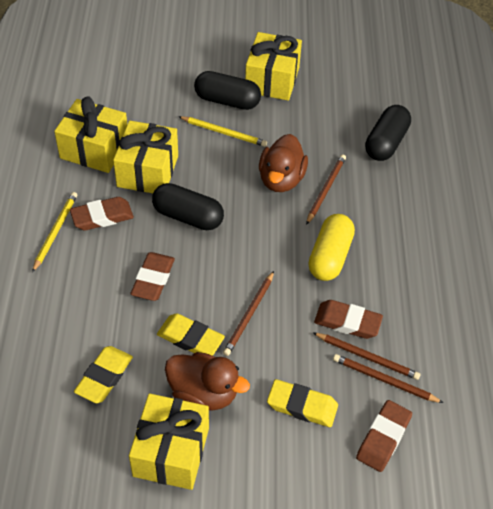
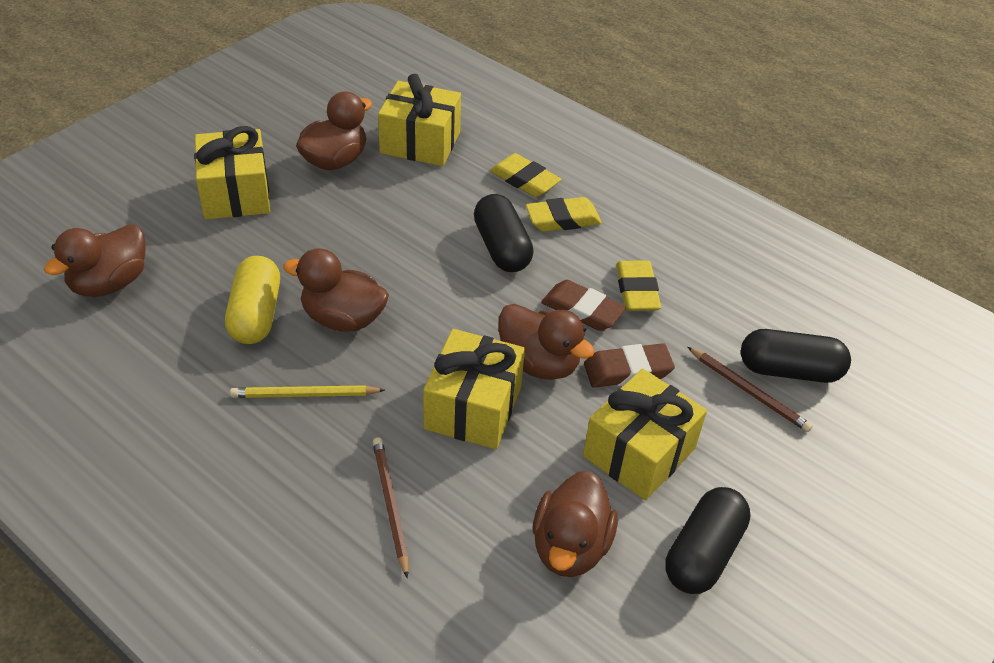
brown duck: 2 -> 5
brown eraser: 4 -> 2
brown pencil: 4 -> 2
yellow pencil: 2 -> 1

